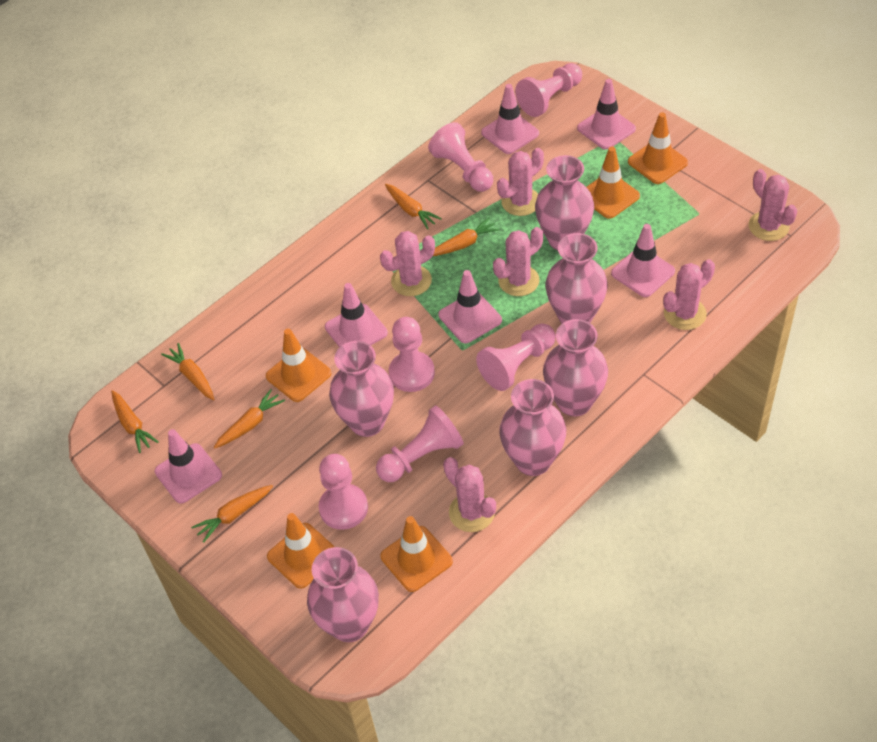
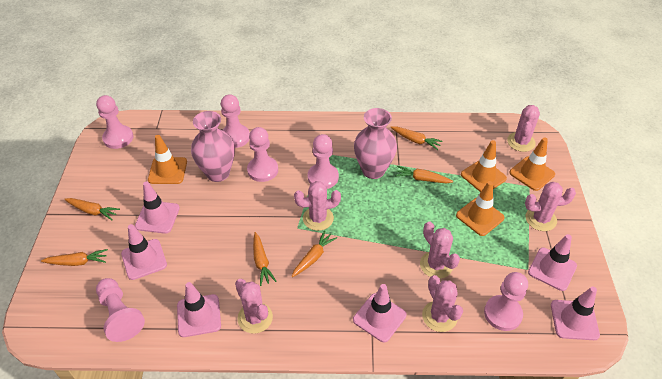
orange traffic cone: 5 -> 4
pink vase: 6 -> 2

